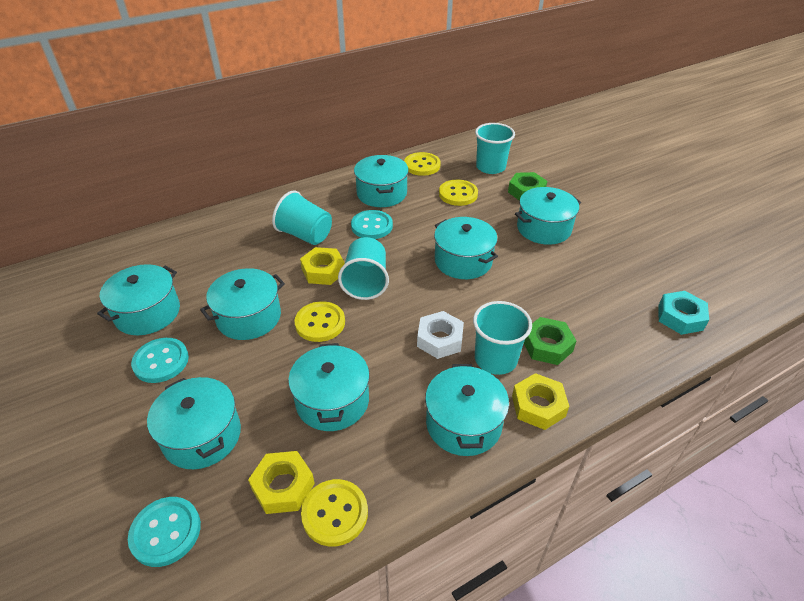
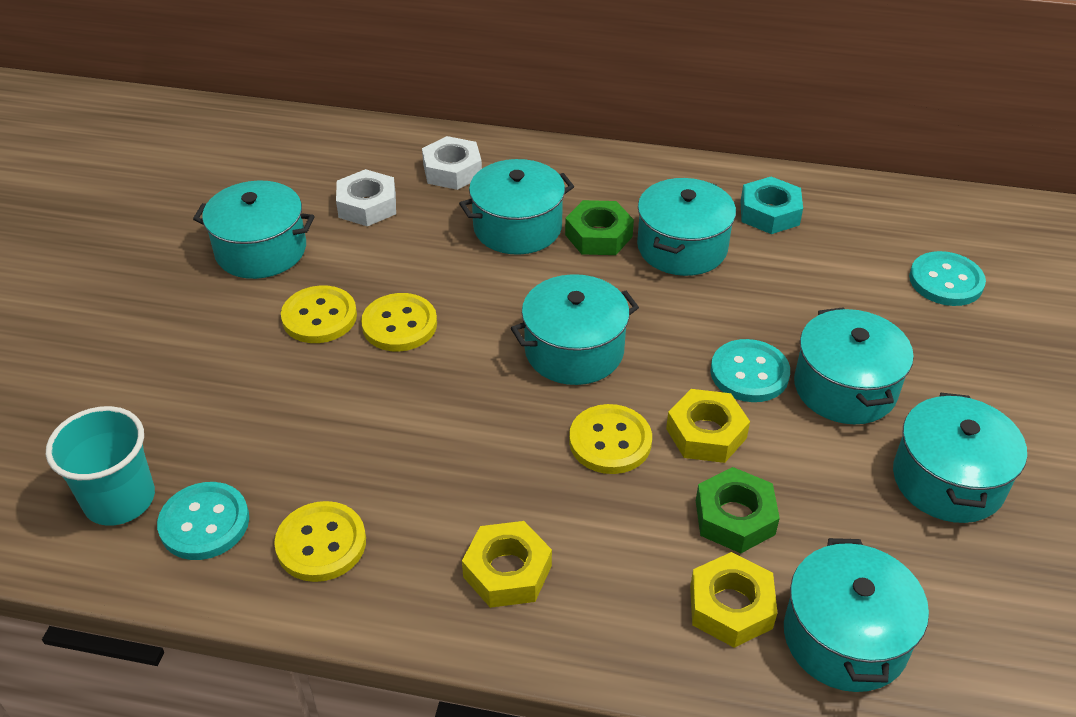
turquoise cup: 4 -> 1
turquoise pot: 8 -> 7
white nut: 1 -> 2

